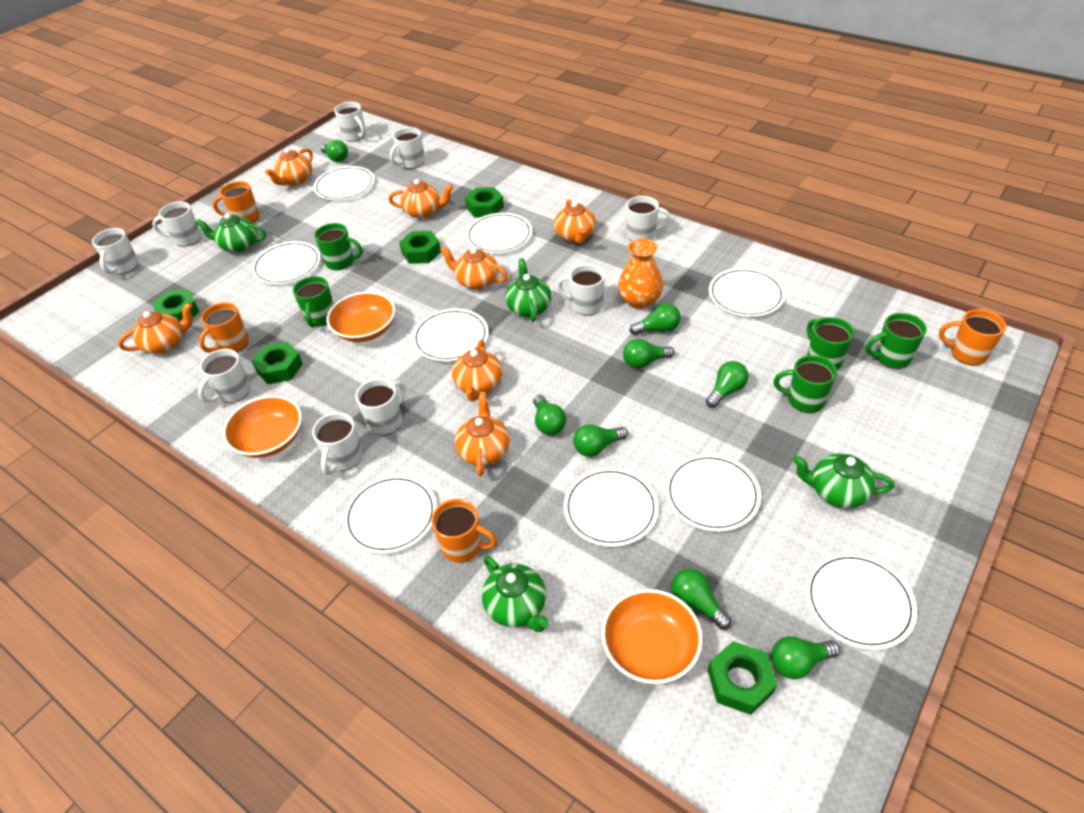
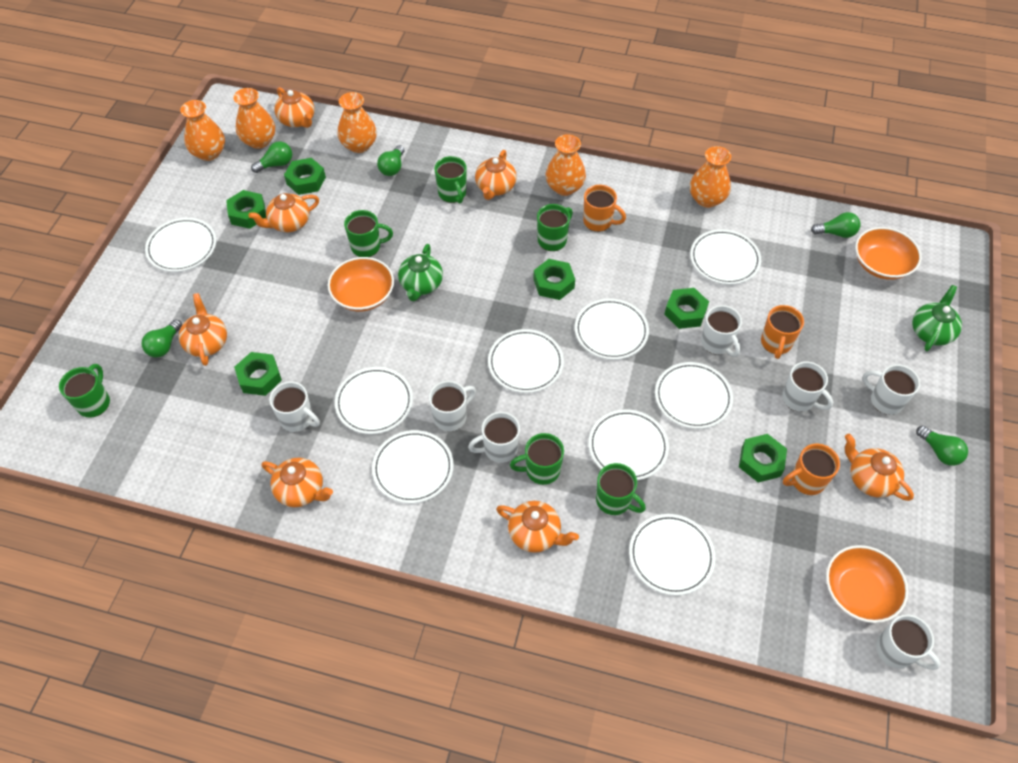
green light bulb: 8 -> 5
green mug: 5 -> 6
green nut: 5 -> 6
green teapot: 4 -> 2
orange mug: 4 -> 3
orange vase: 1 -> 5
white mug: 9 -> 7

